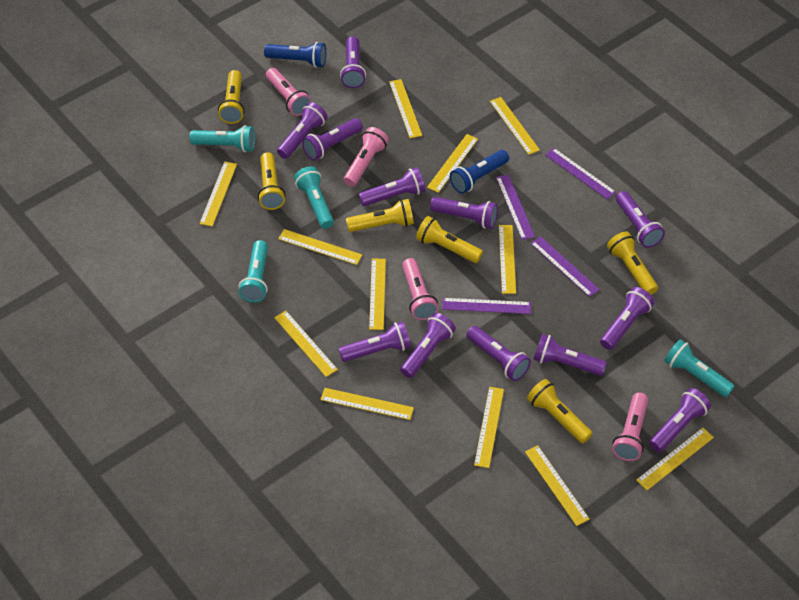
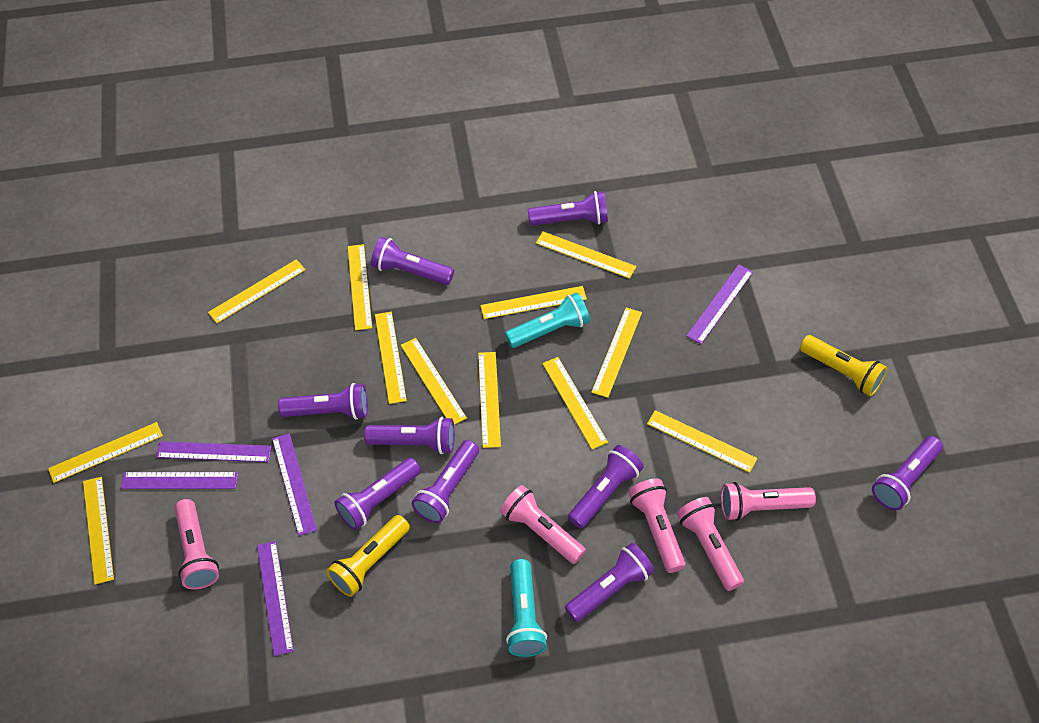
blue flashlight: 2 -> 0
pink flashlight: 4 -> 5
purple flashlight: 12 -> 9
purple ruler: 4 -> 5
turquoise flashlight: 4 -> 2
yellow flashlight: 6 -> 2

